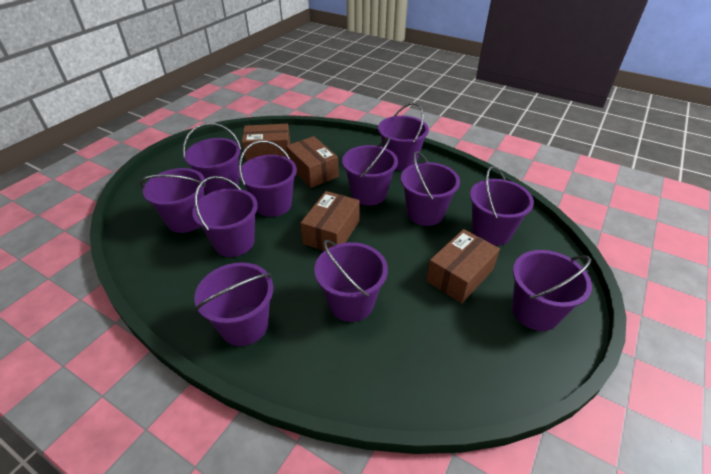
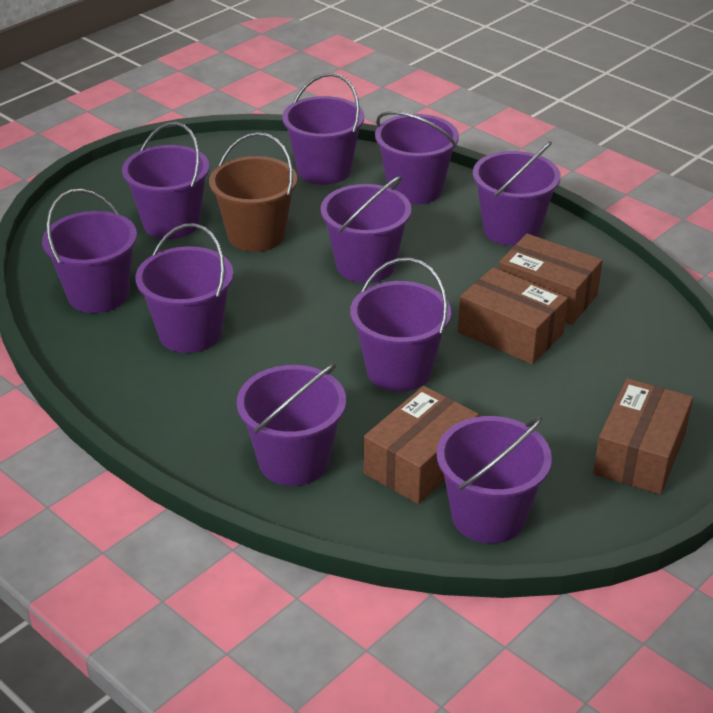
brown bucket: 0 -> 1
purple bucket: 11 -> 10

